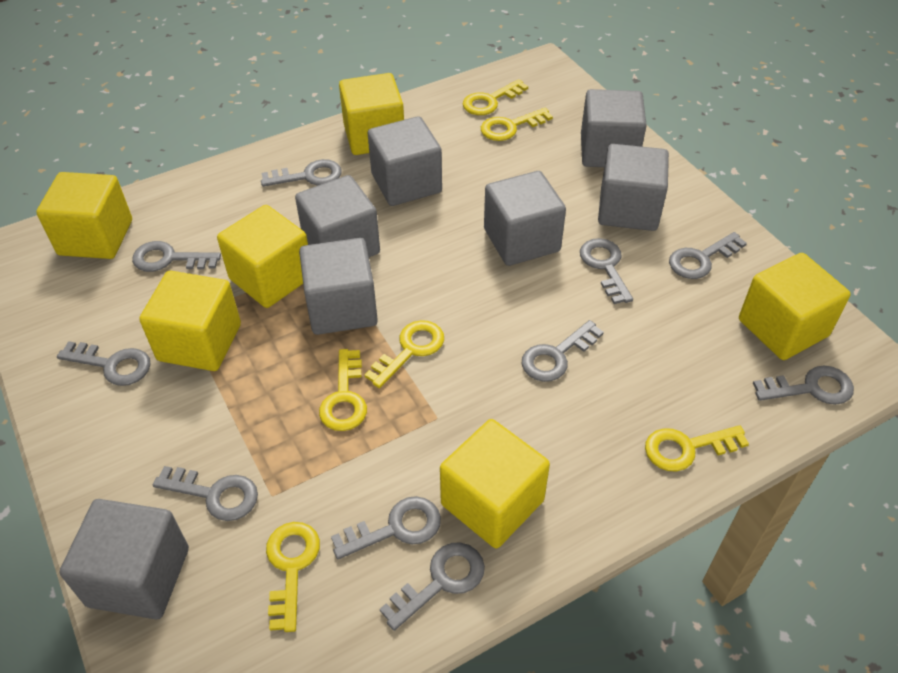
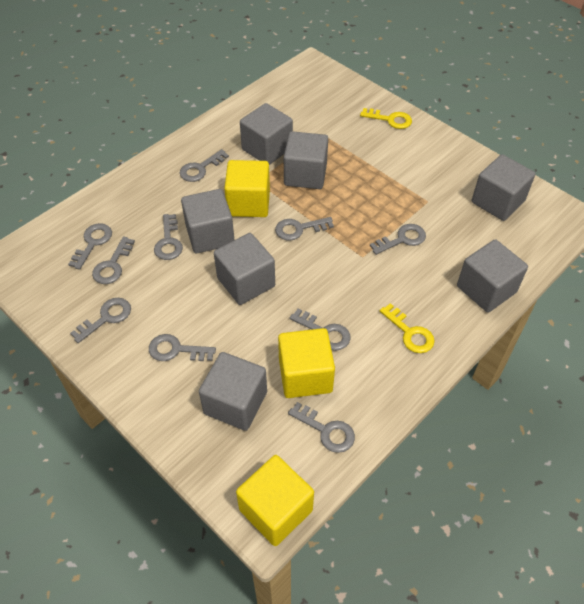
yellow cube: 6 -> 3
yellow key: 6 -> 2

